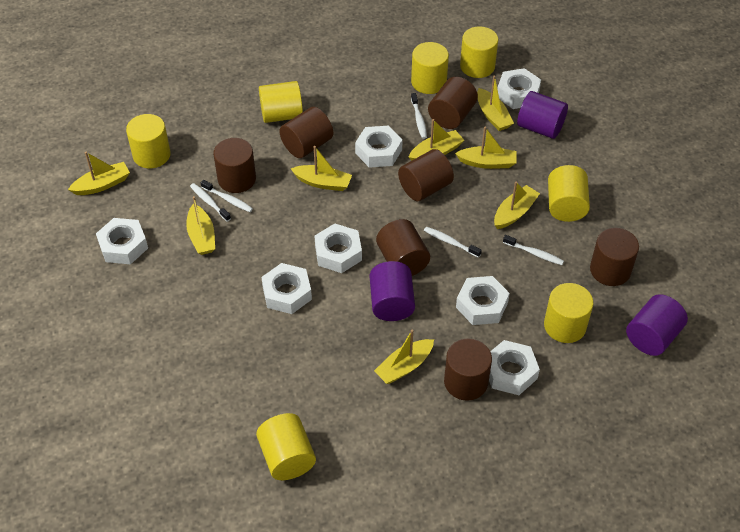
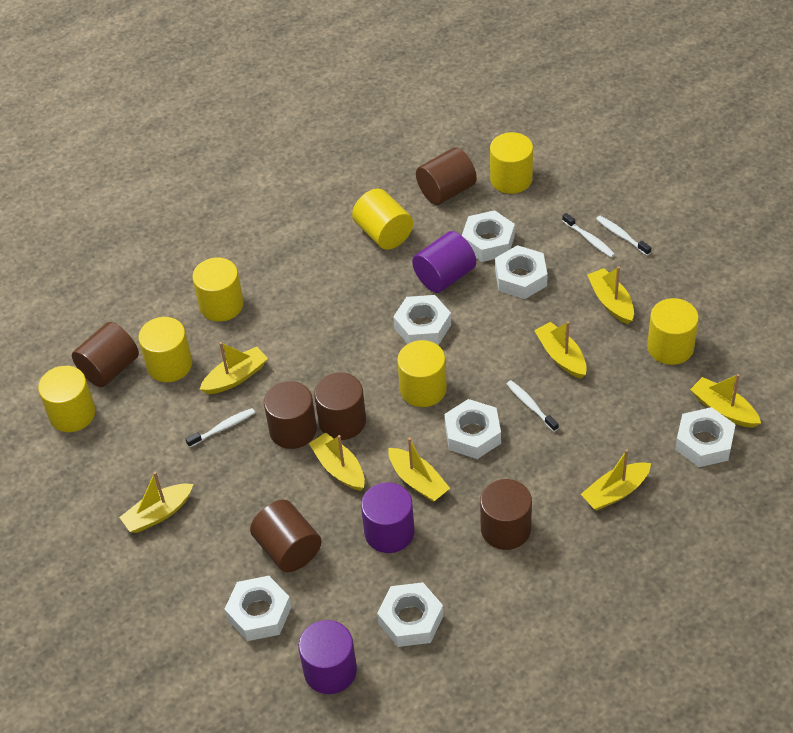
brown cylinder: 7 -> 6
white toothbrush: 5 -> 4

